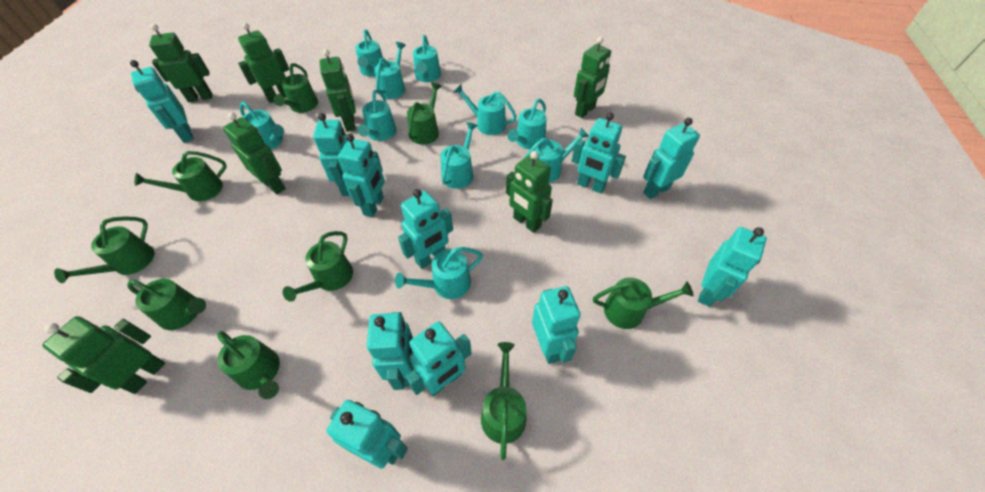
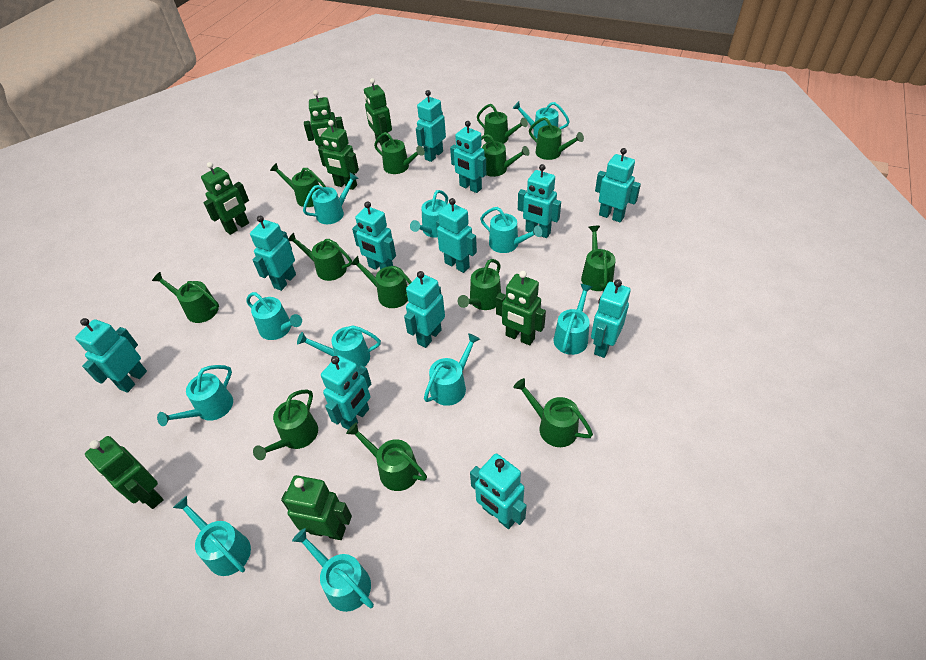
green watering can: 9 -> 13
turquoise robot: 11 -> 12
turquoise watering can: 10 -> 11

